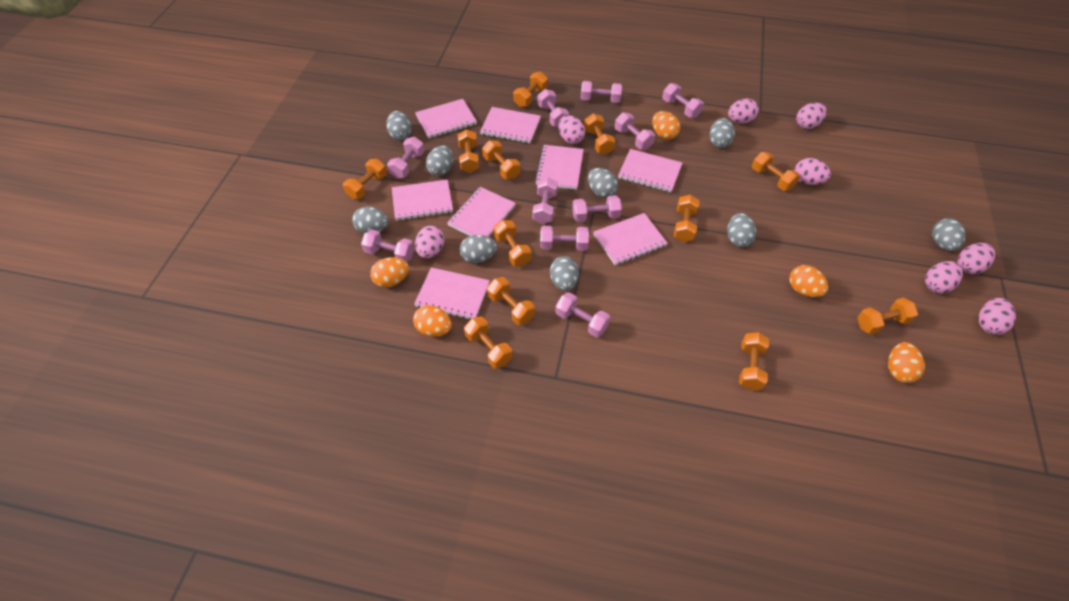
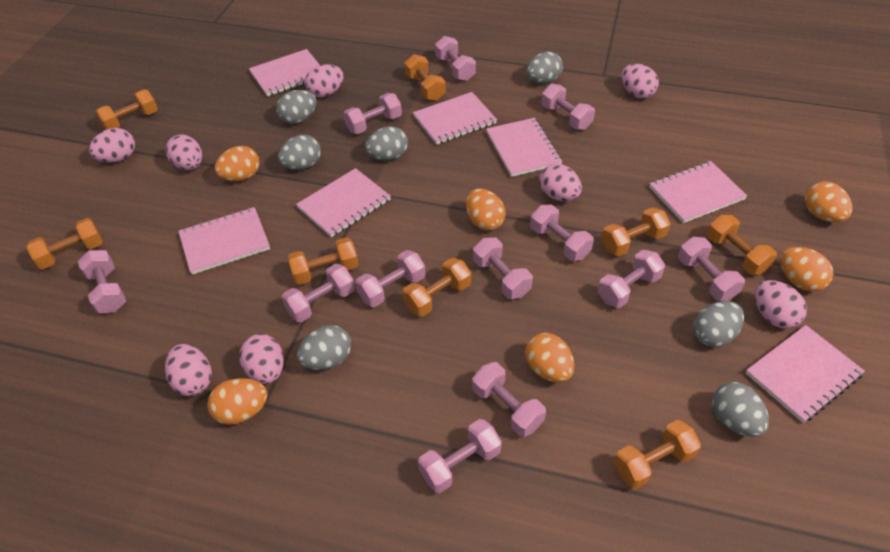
grey egg: 9 -> 7
orange dumbbell: 12 -> 8
orange egg: 5 -> 6
pink dumbbell: 10 -> 12
pink notebook: 8 -> 7

